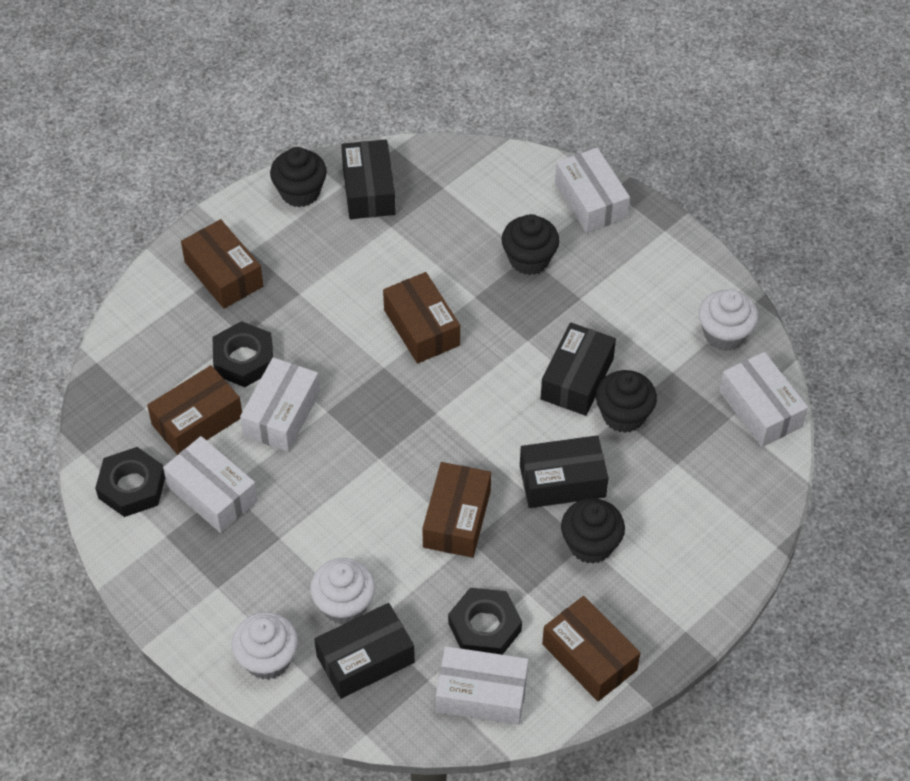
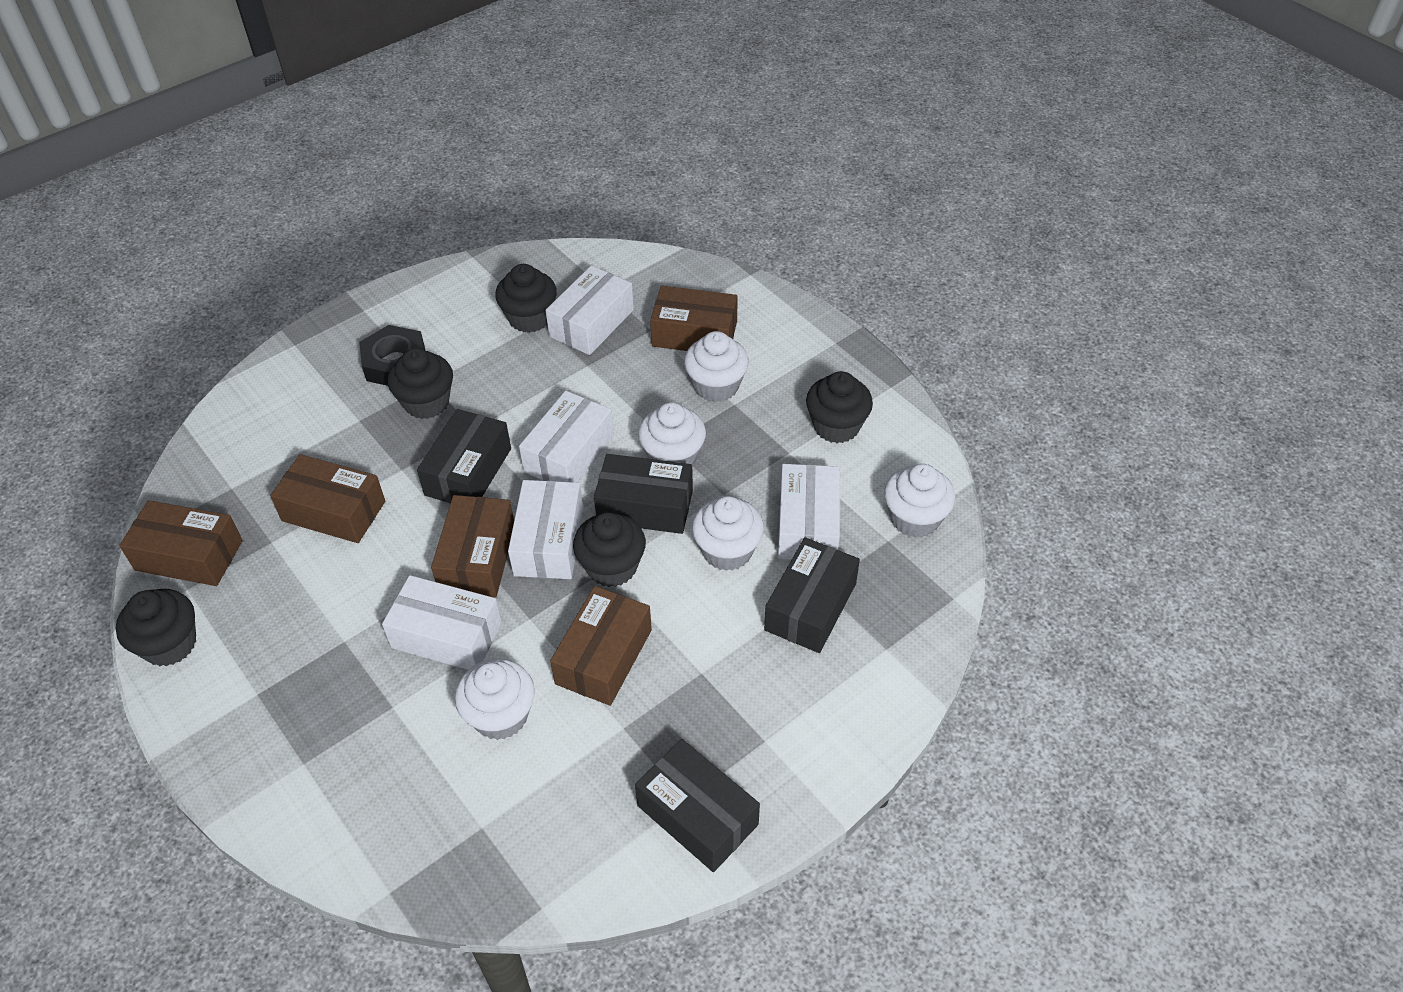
black cupcake: 4 -> 5
black nut: 3 -> 1
white cupcake: 3 -> 5

